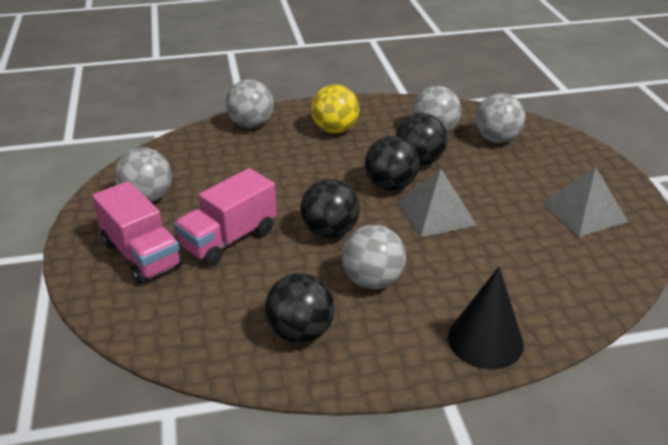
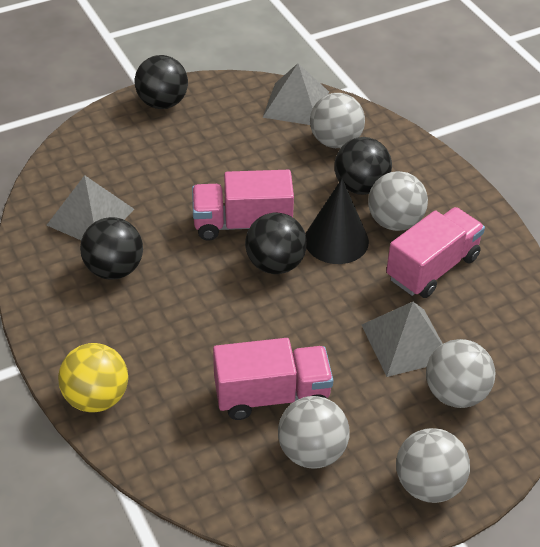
grey pyramid: 2 -> 3
pink truck: 2 -> 3

